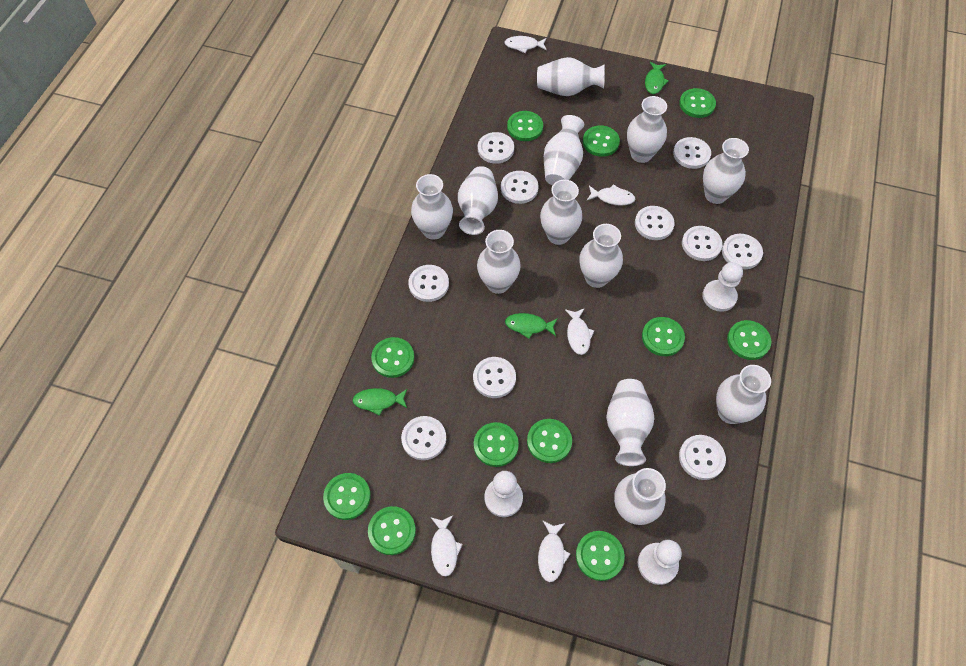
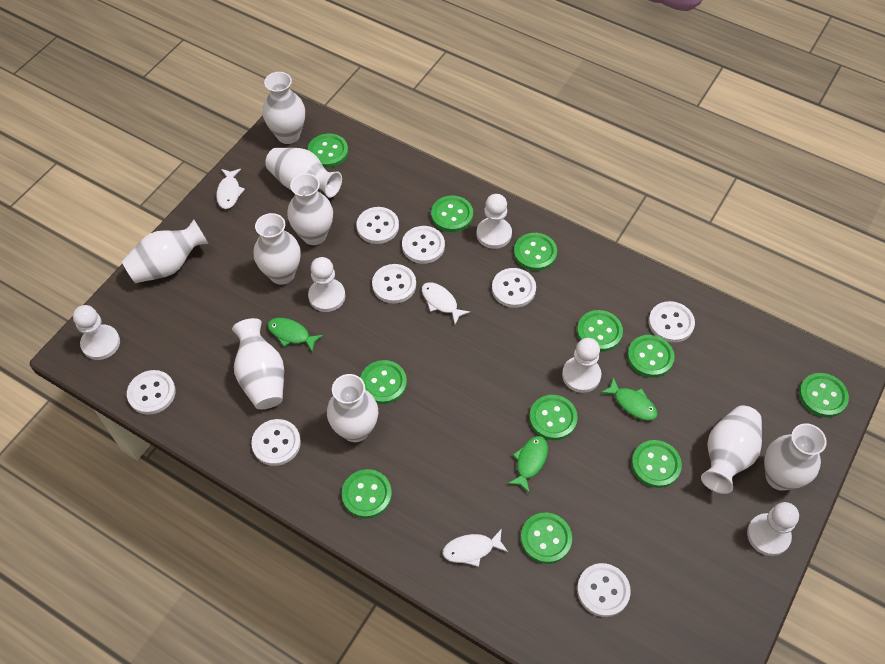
white button: 10 -> 8
white fish: 5 -> 3
white pawn: 3 -> 5
white vase: 12 -> 9

